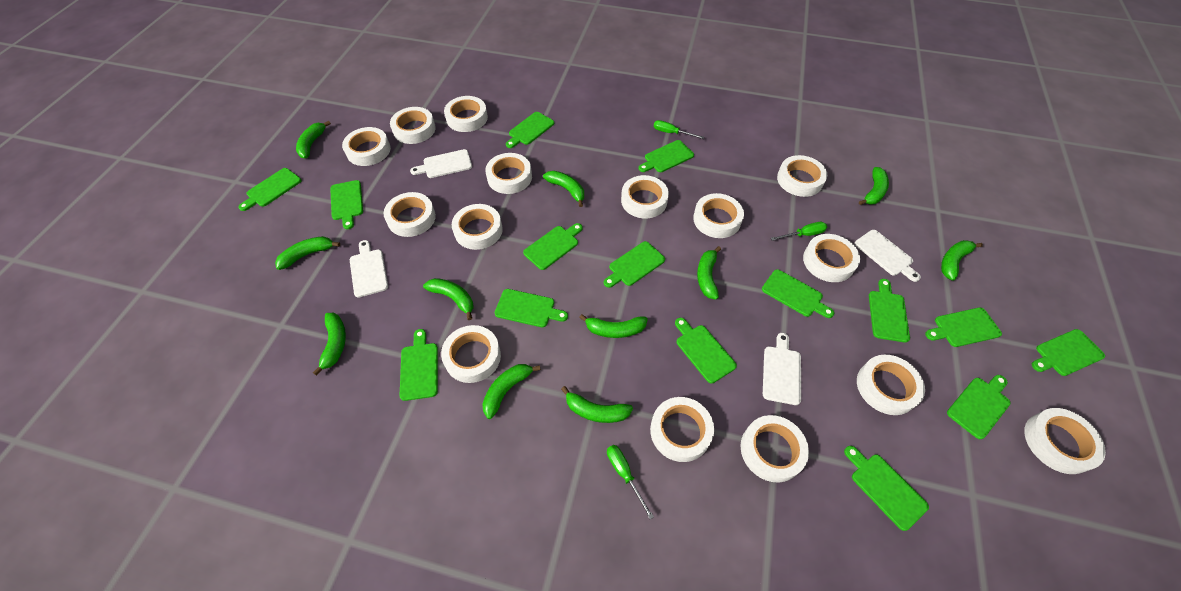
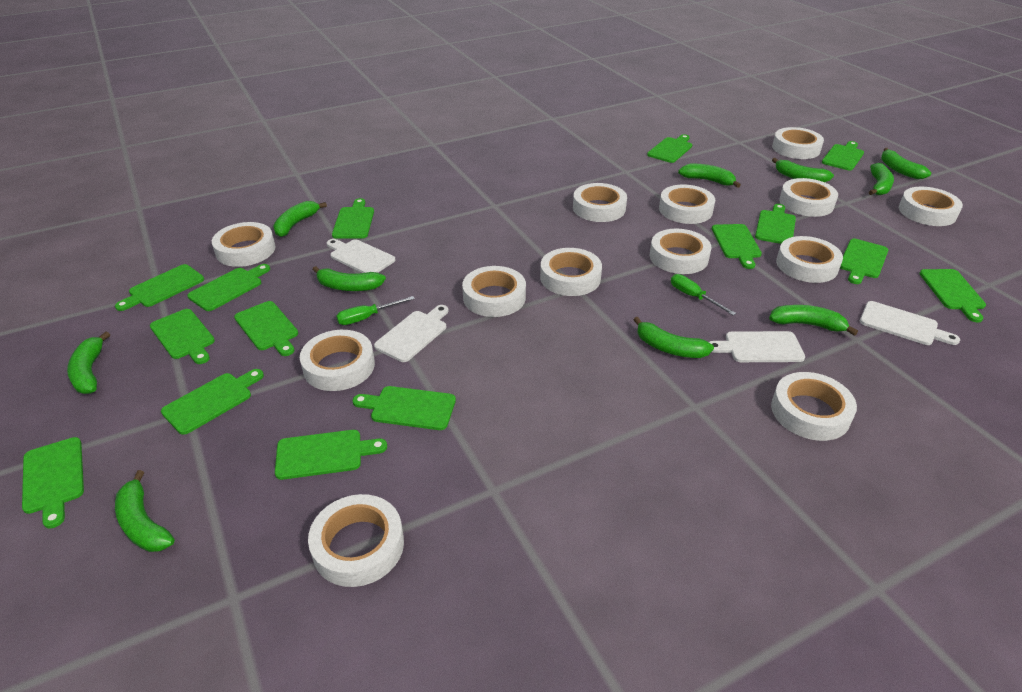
green banana: 11 -> 10
green screwdriver: 3 -> 2
white tape: 15 -> 13

